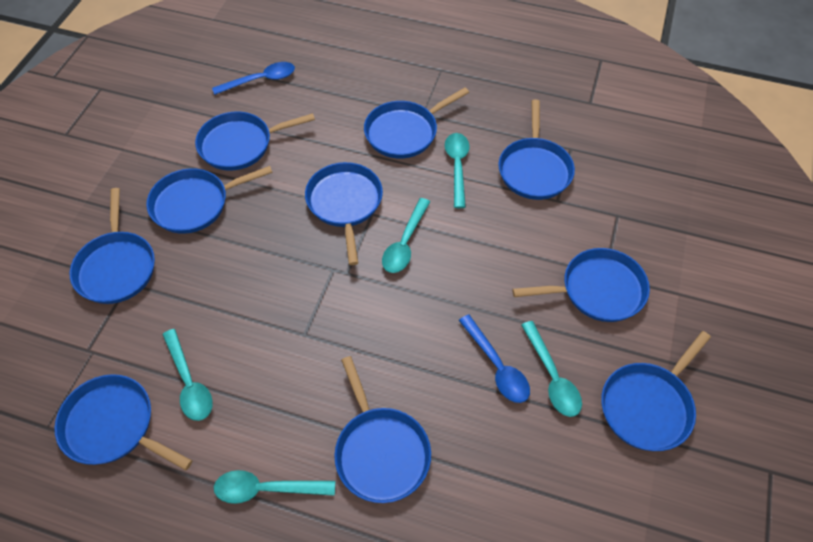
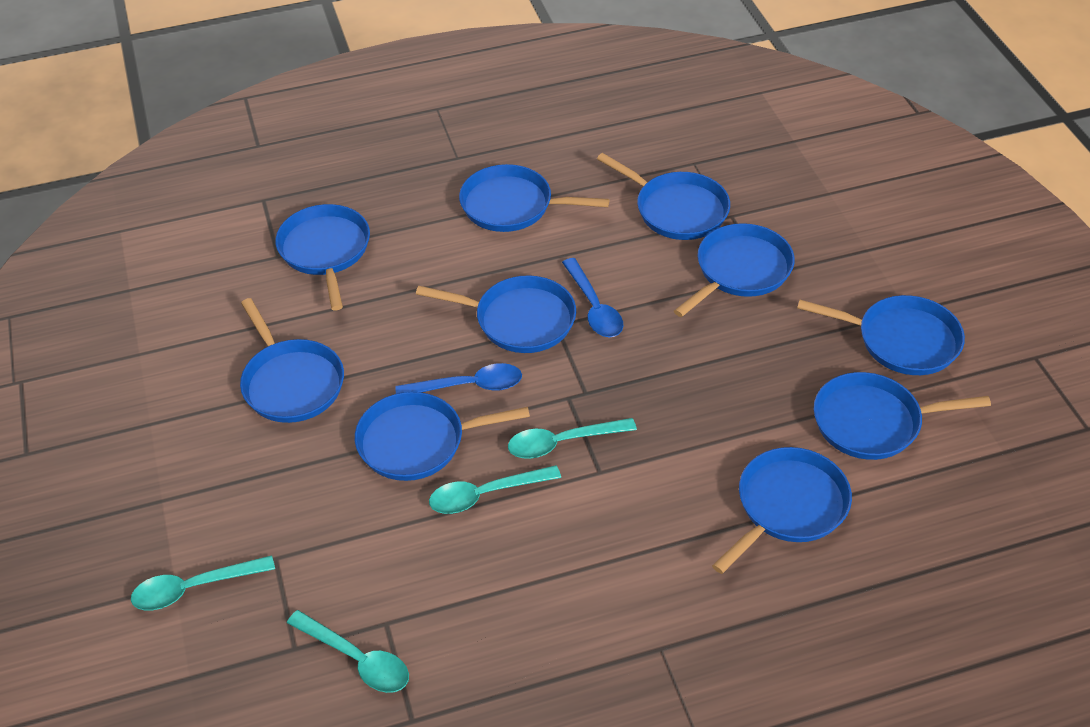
turquoise spoon: 5 -> 4

